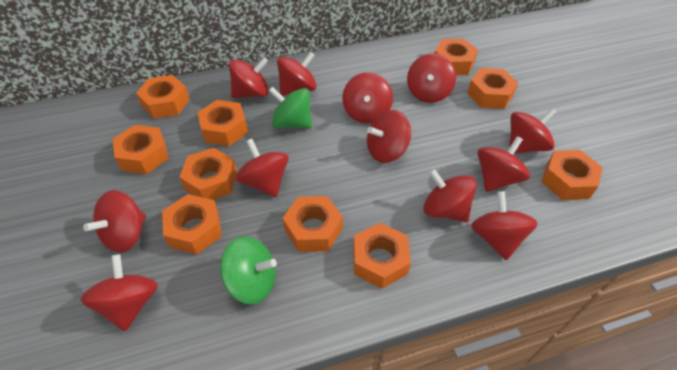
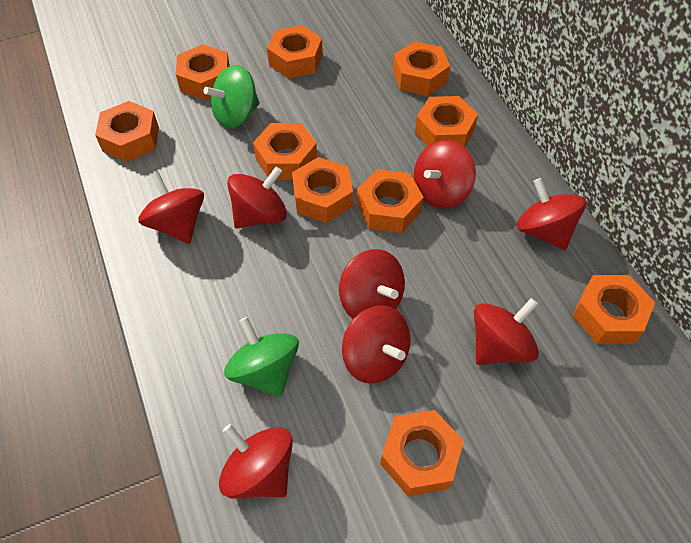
red spinning top: 12 -> 8

